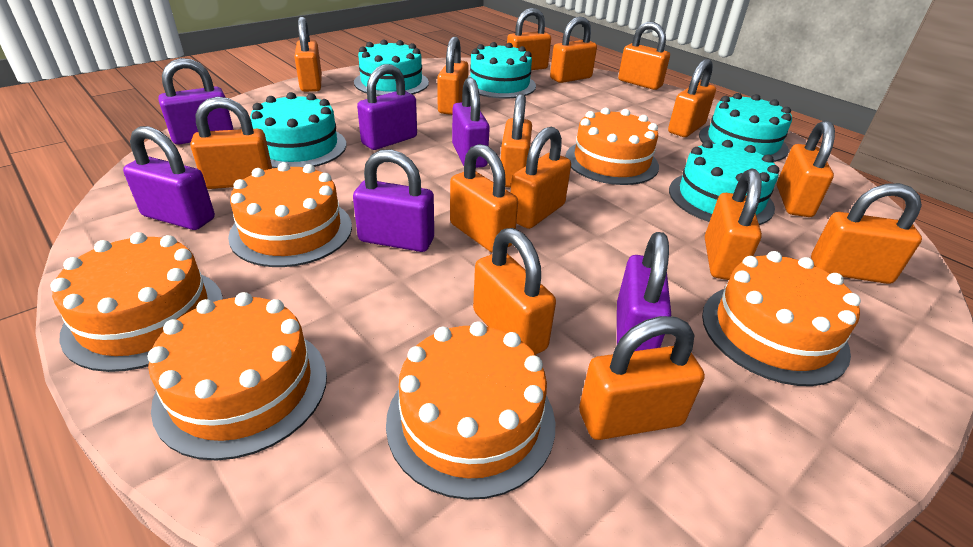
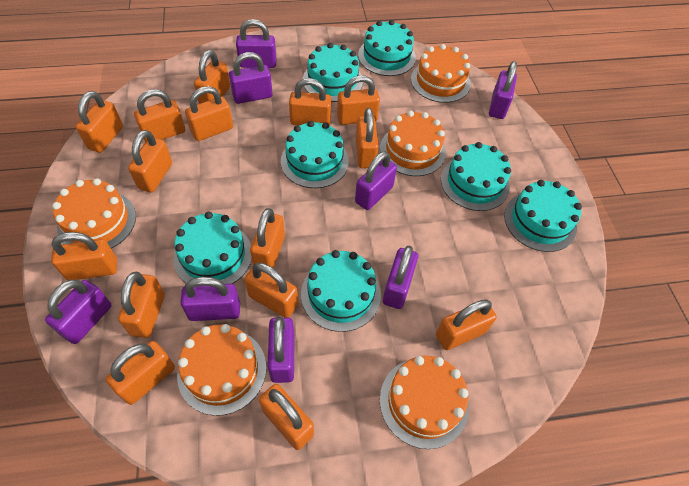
orange cake: 6 -> 5
purple padlock: 6 -> 8
turquoise cake: 5 -> 7

